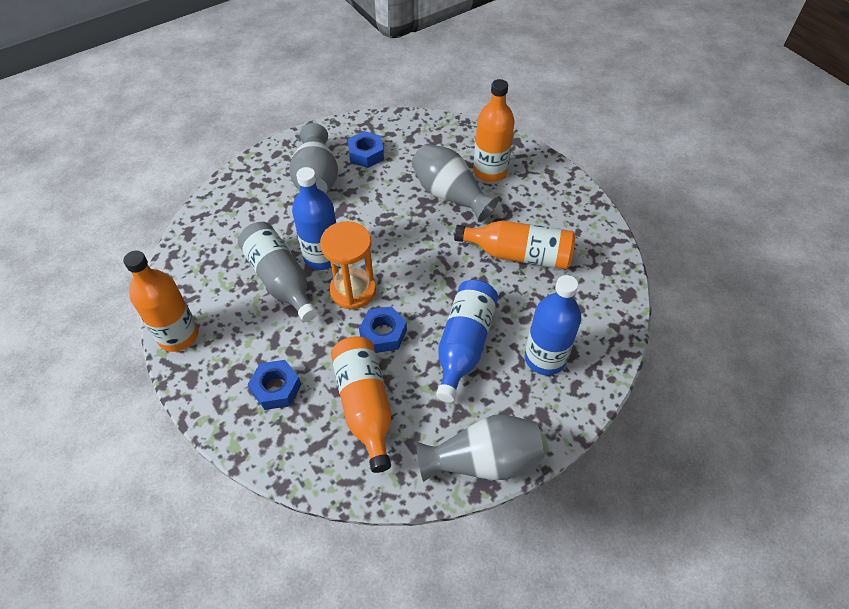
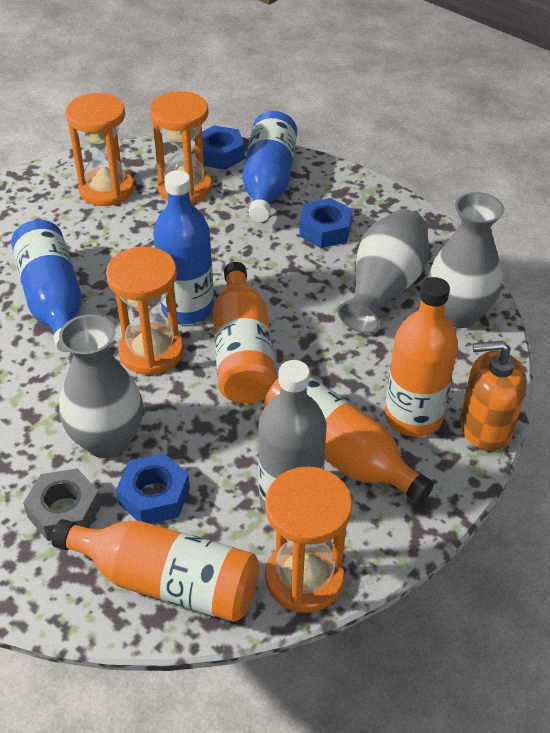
grey nut: 0 -> 1
orange hourglass: 1 -> 4
orange soap dispenser: 0 -> 1

